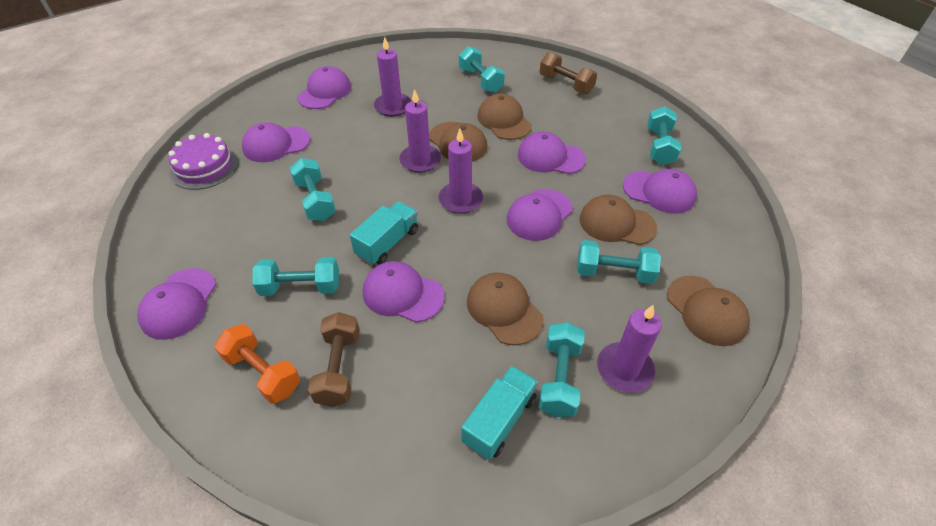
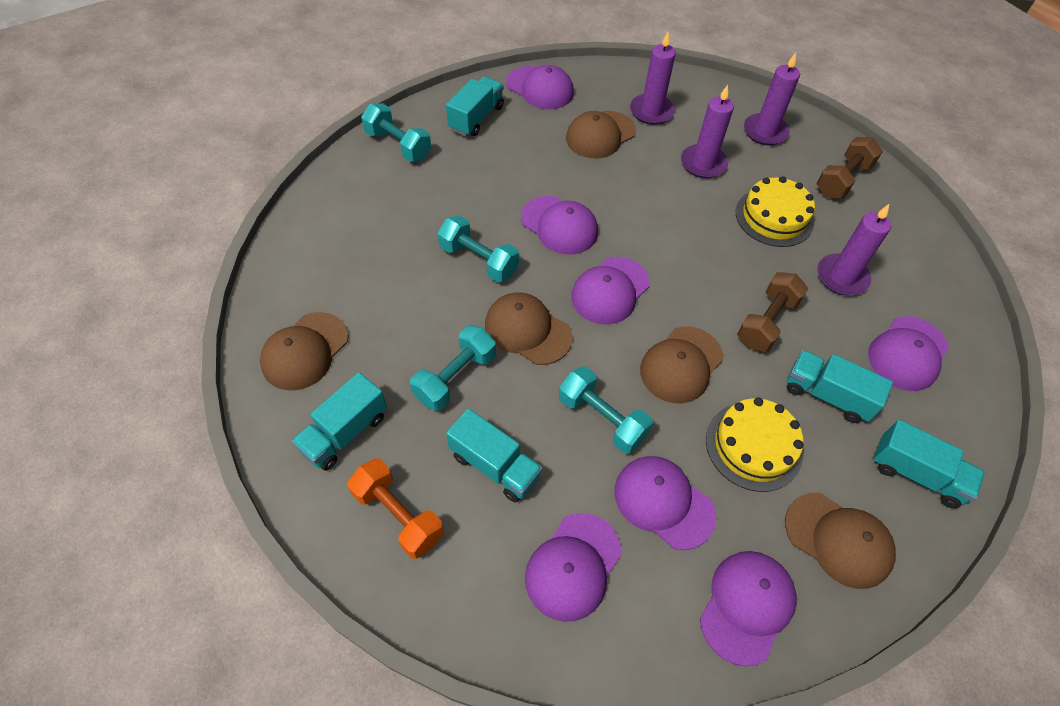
purple cake: 1 -> 0
turquoise dumbbell: 6 -> 4
turquoise truck: 2 -> 5
yellow cake: 0 -> 2

